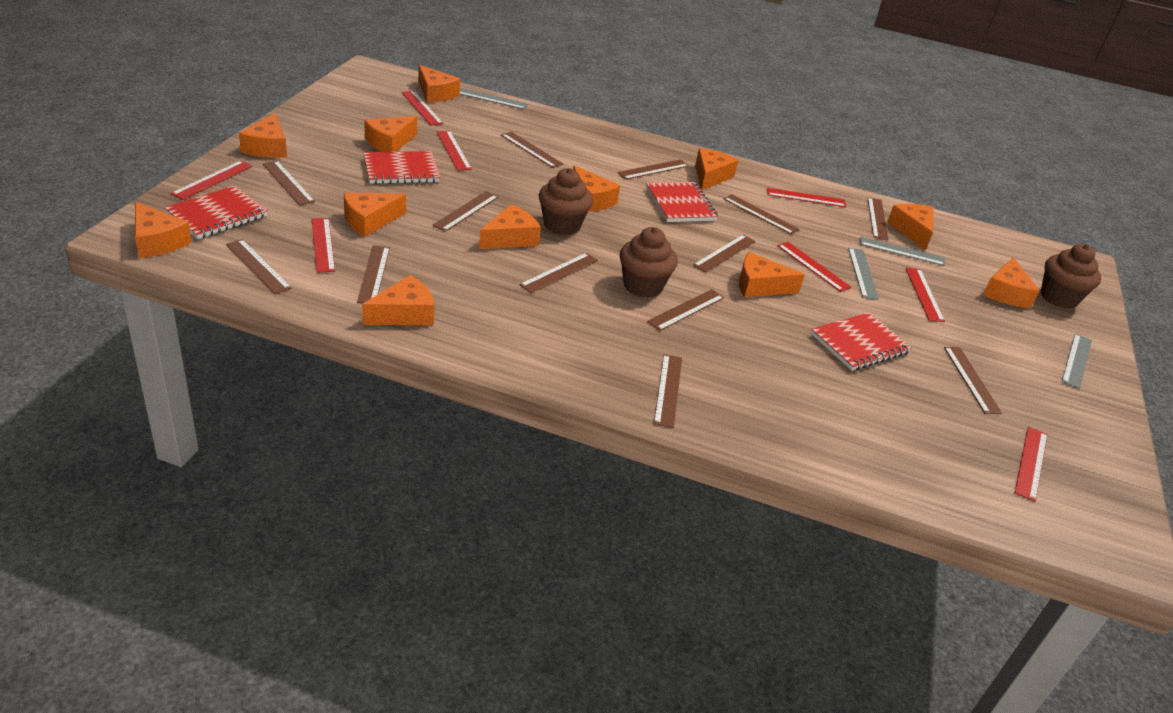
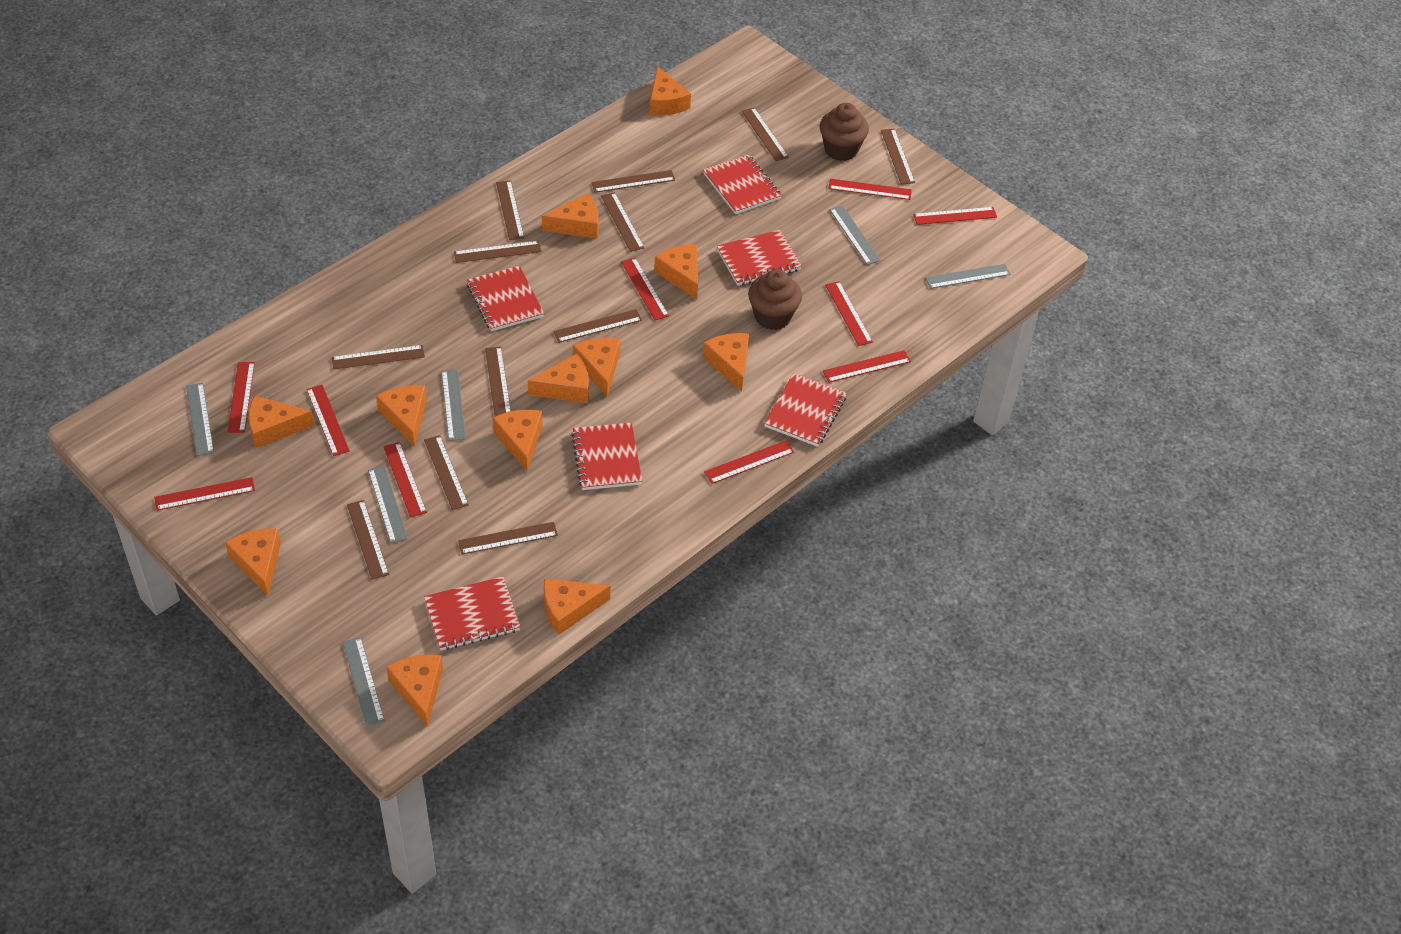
brown cupcake: 3 -> 2
brown ruler: 13 -> 12
grey ruler: 4 -> 6
red notebook: 4 -> 6
red ruler: 8 -> 10

